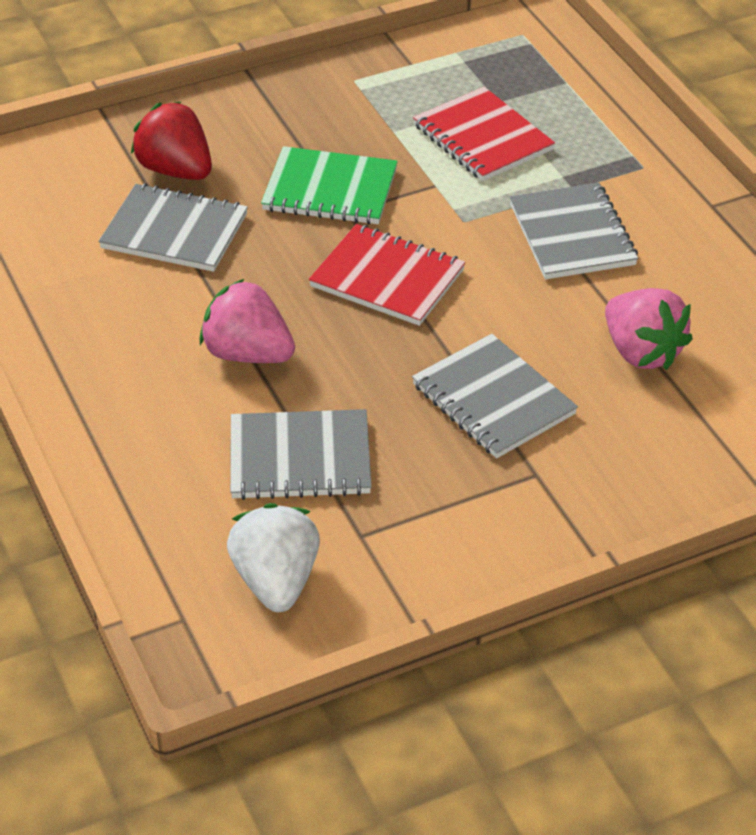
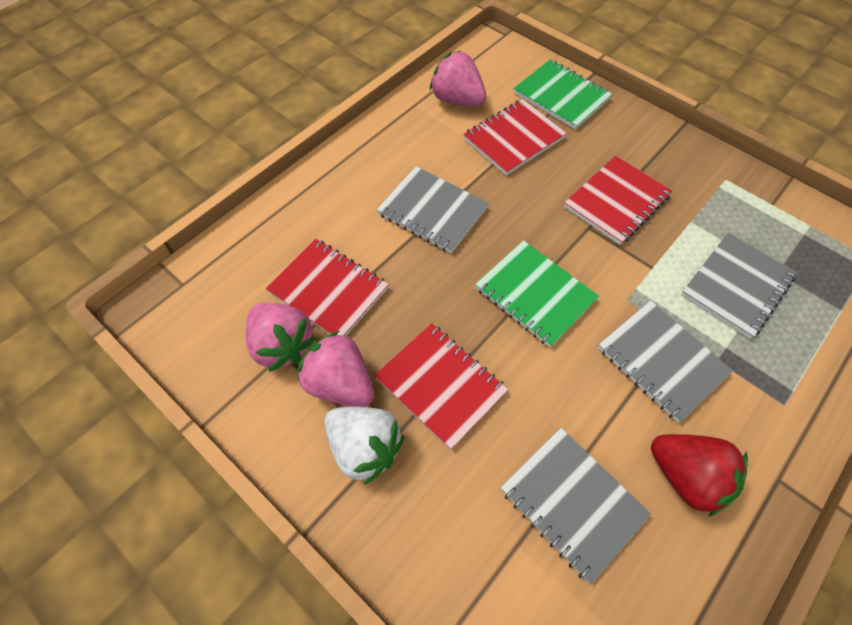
green notebook: 1 -> 2
pink strawberry: 2 -> 3
red notebook: 2 -> 4

